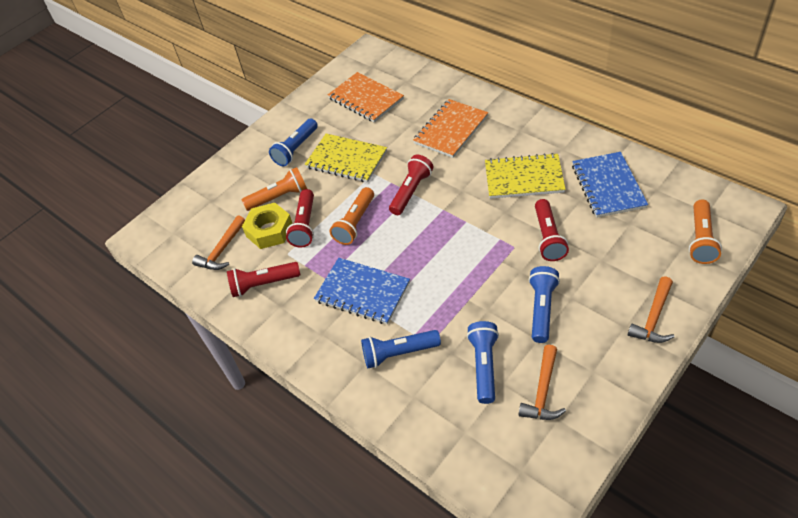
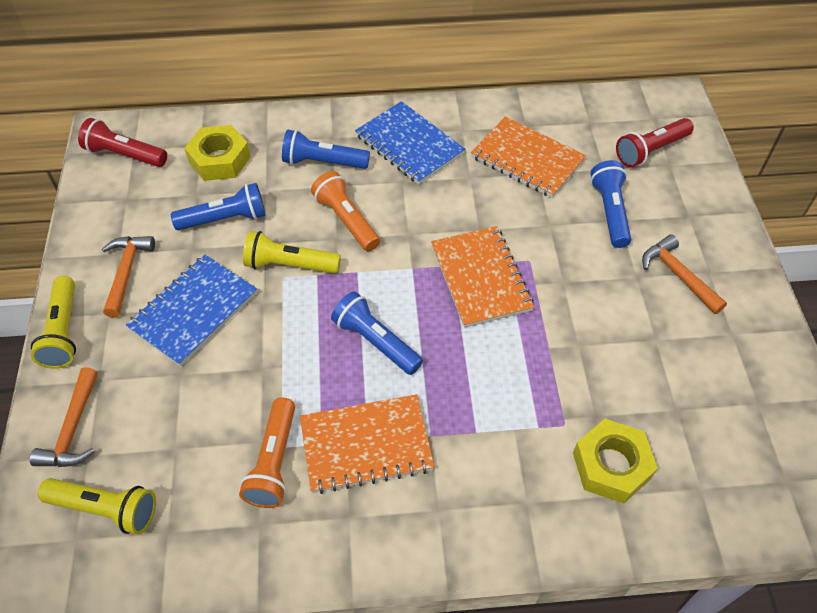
orange flashlight: 3 -> 2
orange notebook: 2 -> 3
red flashlight: 4 -> 2
yellow flashlight: 0 -> 3
yellow notebook: 2 -> 0
yellow nut: 1 -> 2

